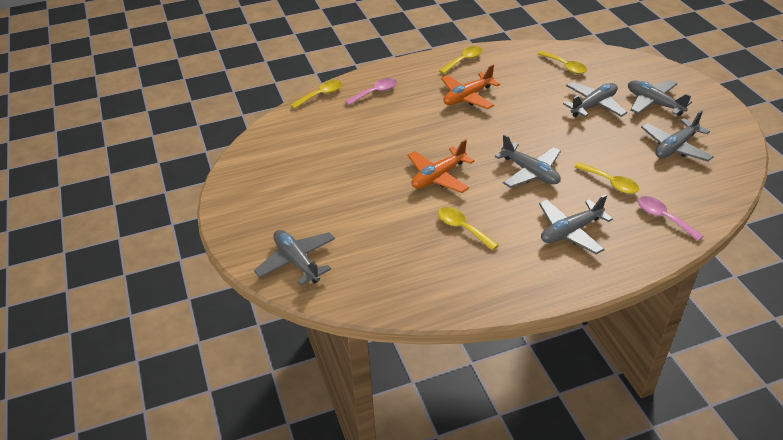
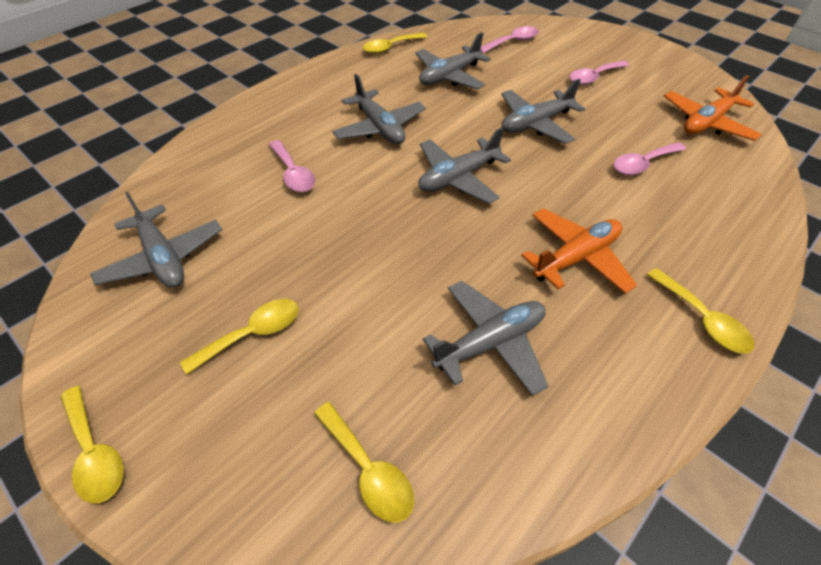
pink spoon: 2 -> 4

